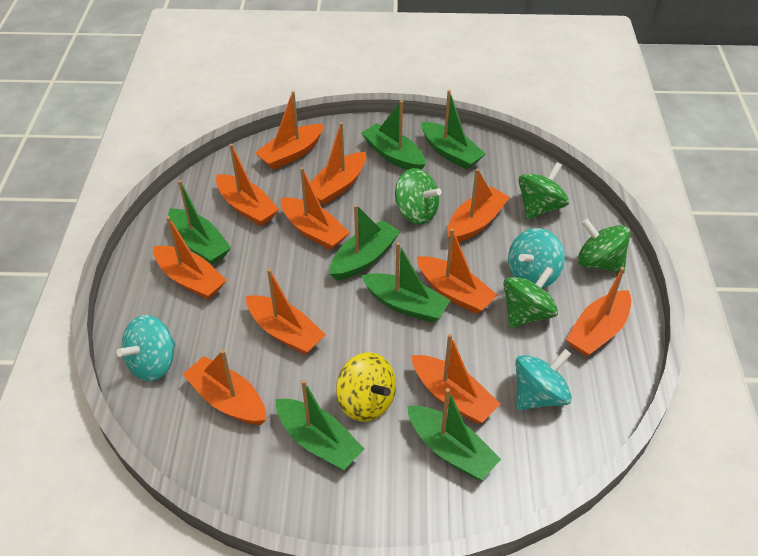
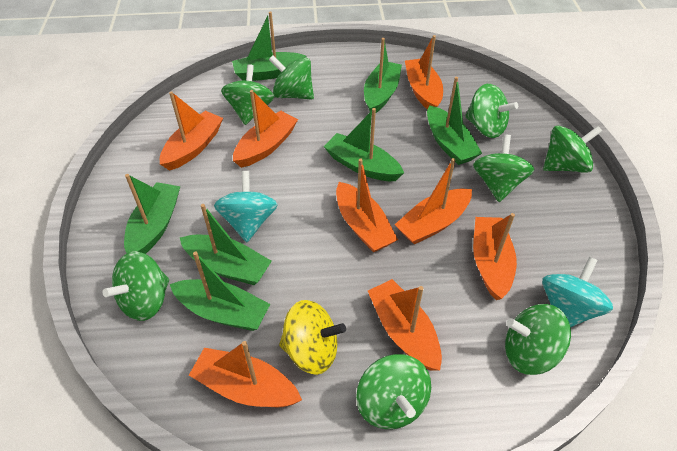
green spinning top: 4 -> 8
orange boat: 11 -> 8
turquoise spinning top: 3 -> 2

